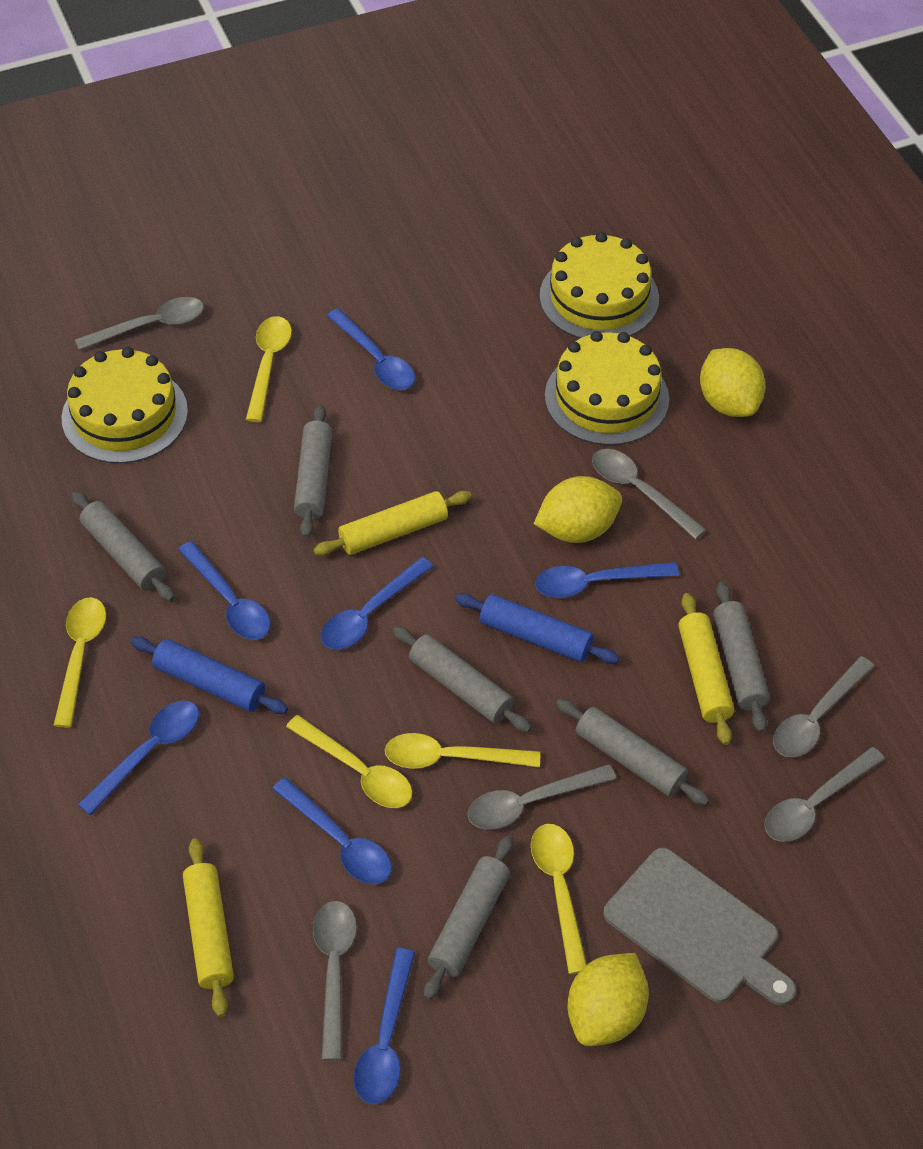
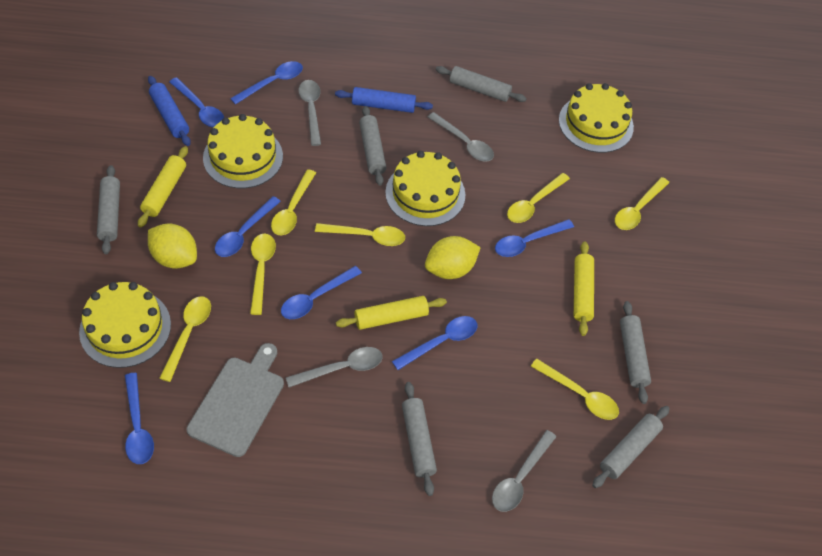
grey spoon: 6 -> 4
yellow cake: 3 -> 4
yellow lemon: 3 -> 2
yellow spoon: 5 -> 7

